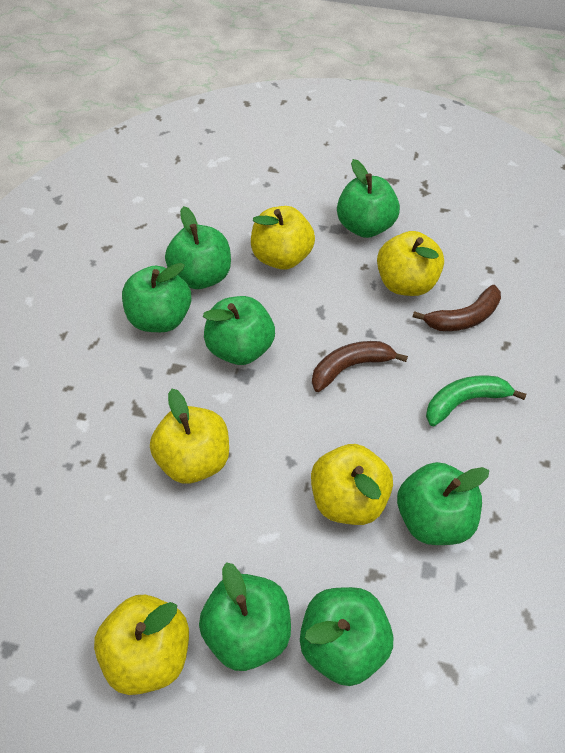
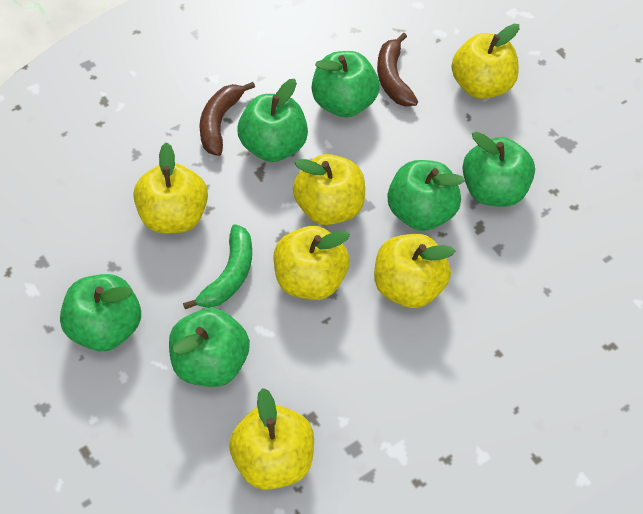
green apple: 7 -> 6
yellow apple: 5 -> 6

